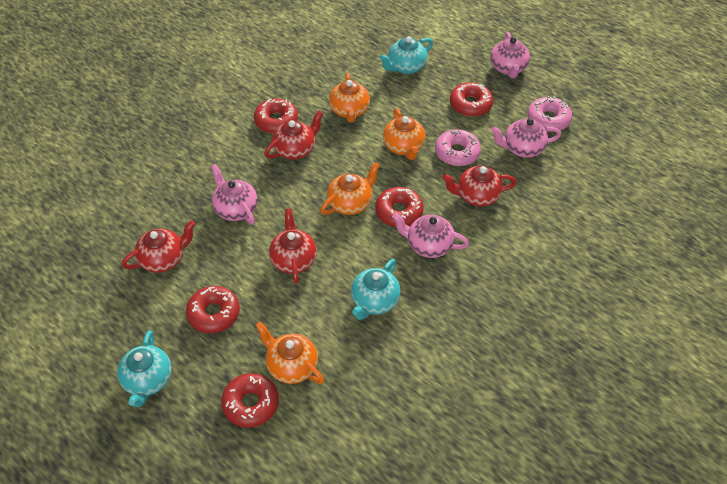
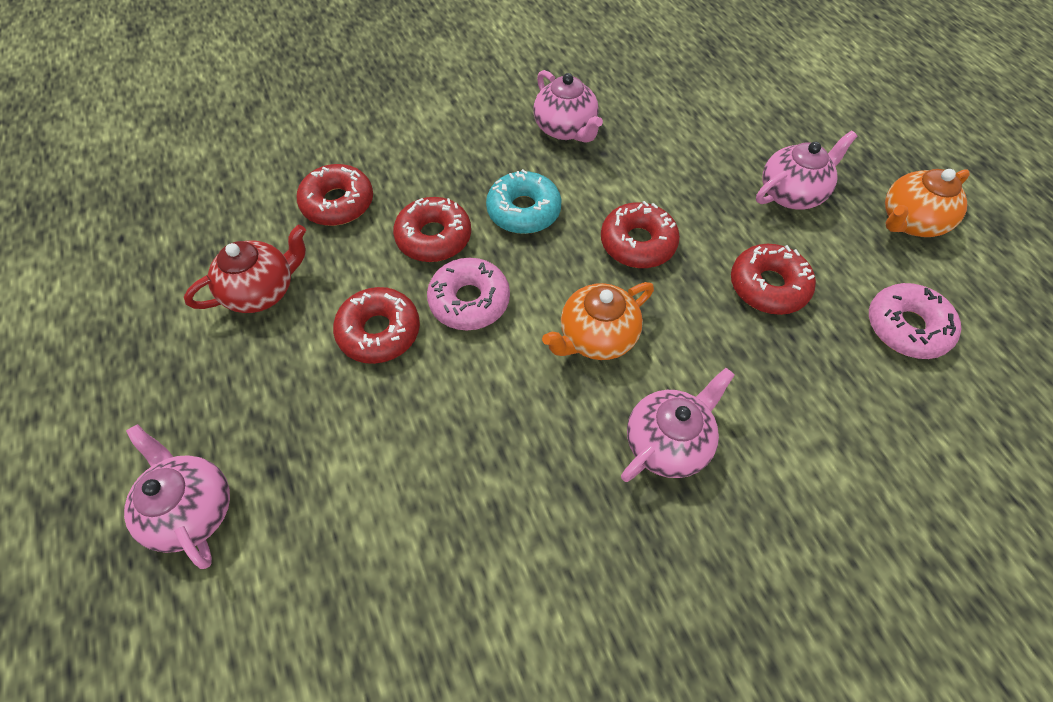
orange teapot: 4 -> 2
red teapot: 4 -> 1
turquoise donut: 0 -> 1
turquoise teapot: 3 -> 0

